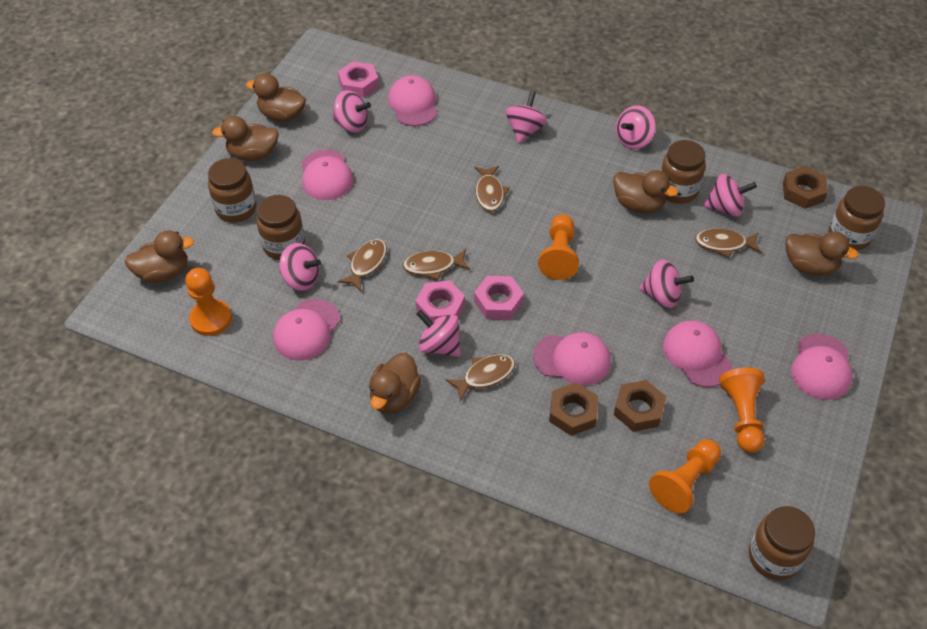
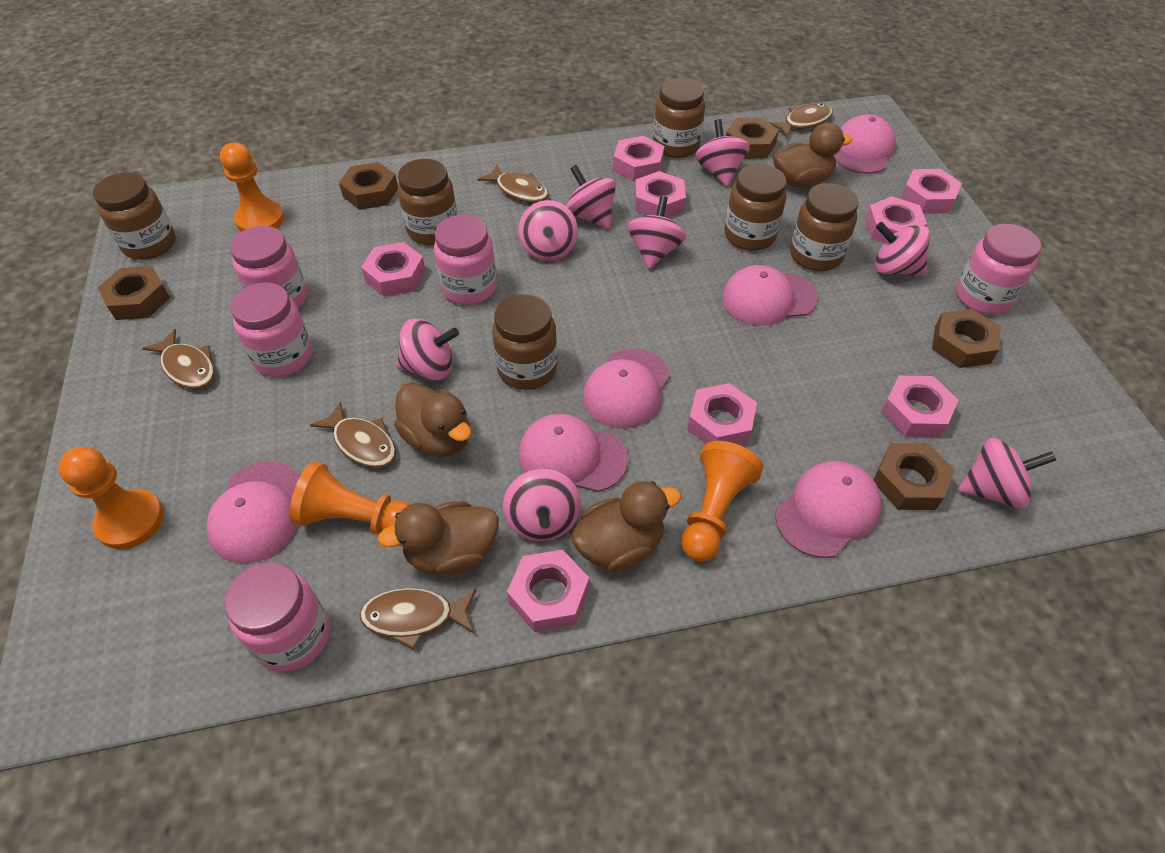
brown duck: 6 -> 4
brown jar: 5 -> 6
brown nut: 3 -> 5
pink jar: 0 -> 5
pink nut: 3 -> 8
pink spinning top: 7 -> 8

